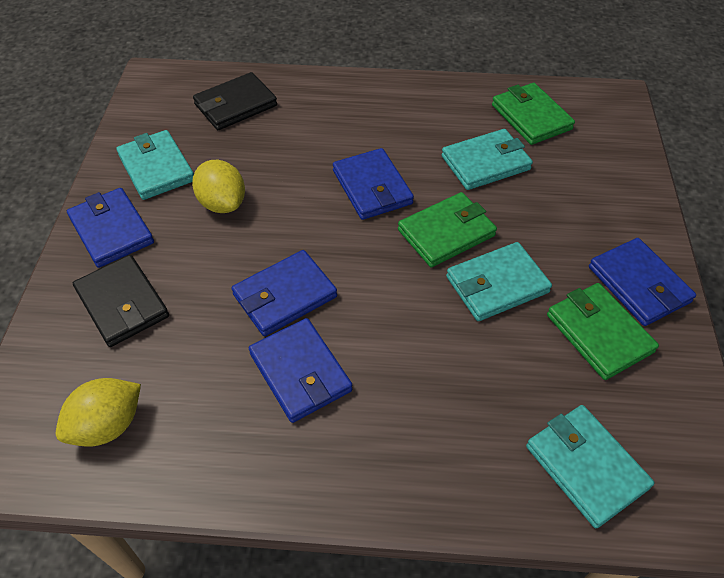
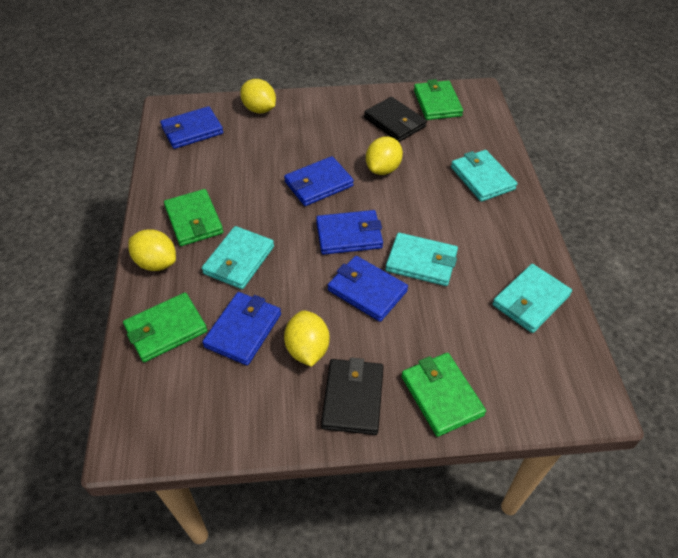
green wallet: 3 -> 4
yellow lemon: 2 -> 4

